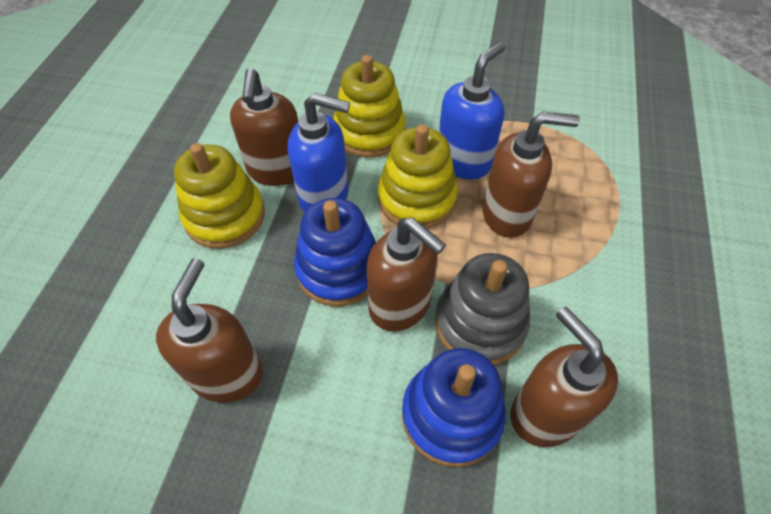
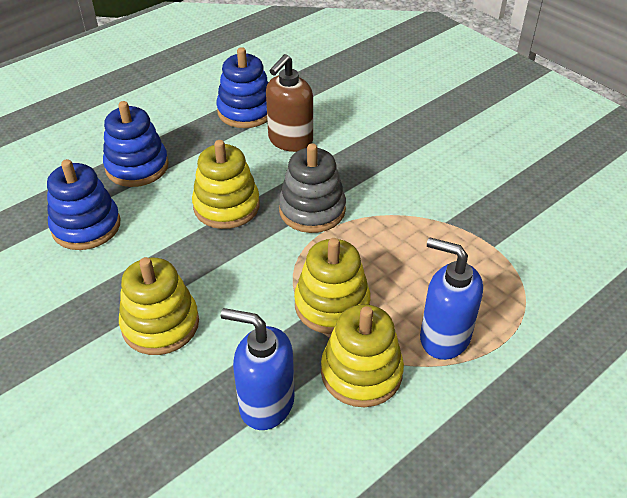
blue stacking toy: 2 -> 3
brown soap dispenser: 5 -> 1
yellow stacking toy: 3 -> 4

